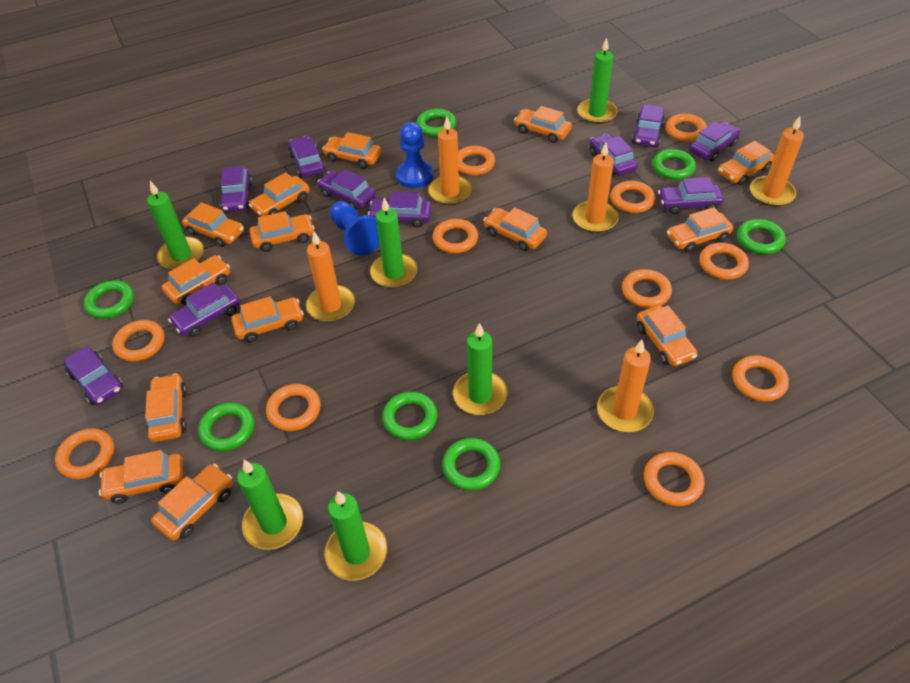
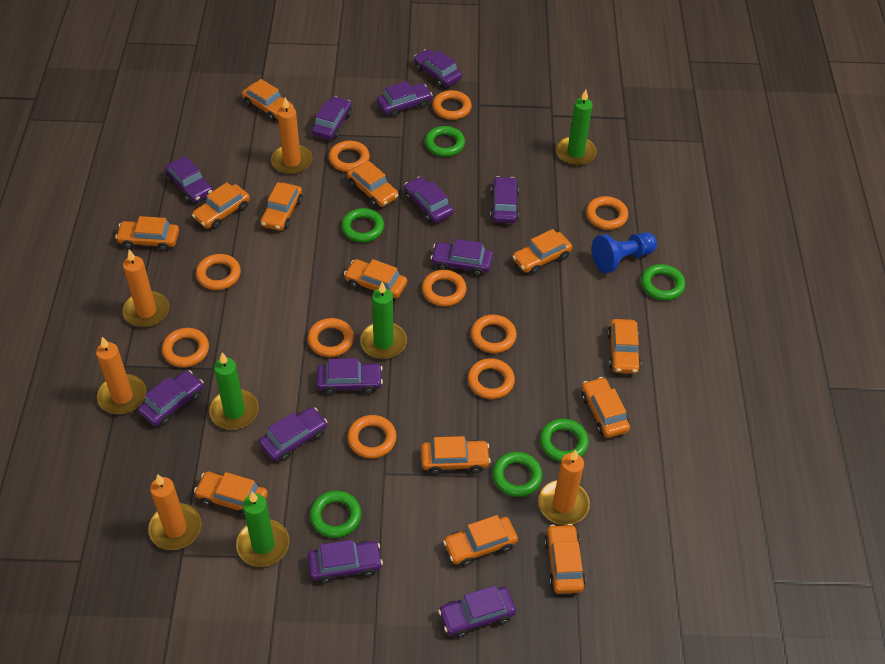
blue pawn: 2 -> 1
green candle: 6 -> 4
green ring: 7 -> 6
orange car: 14 -> 13
orange ring: 11 -> 10
purple car: 10 -> 12

